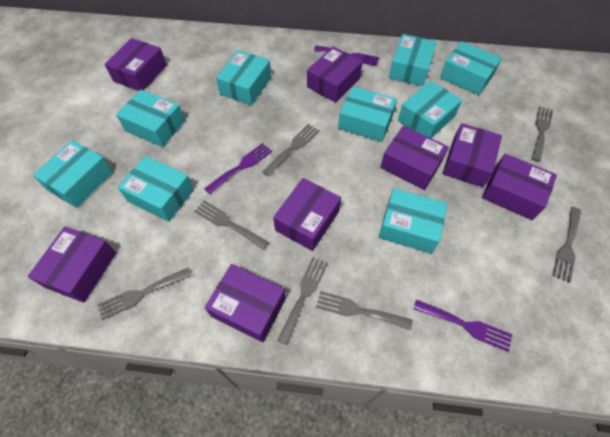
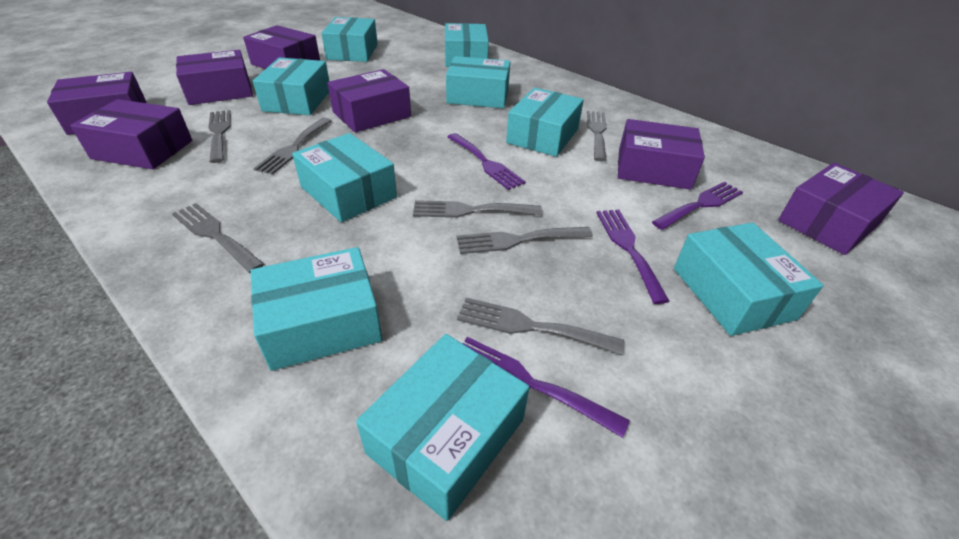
purple box: 8 -> 7
purple fork: 3 -> 4

